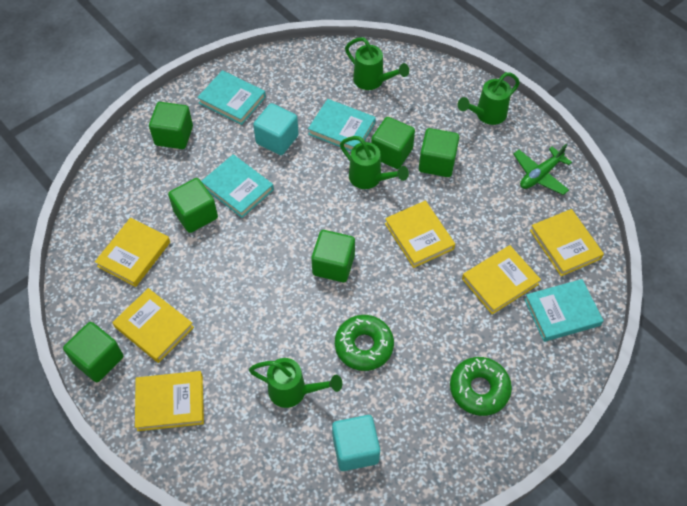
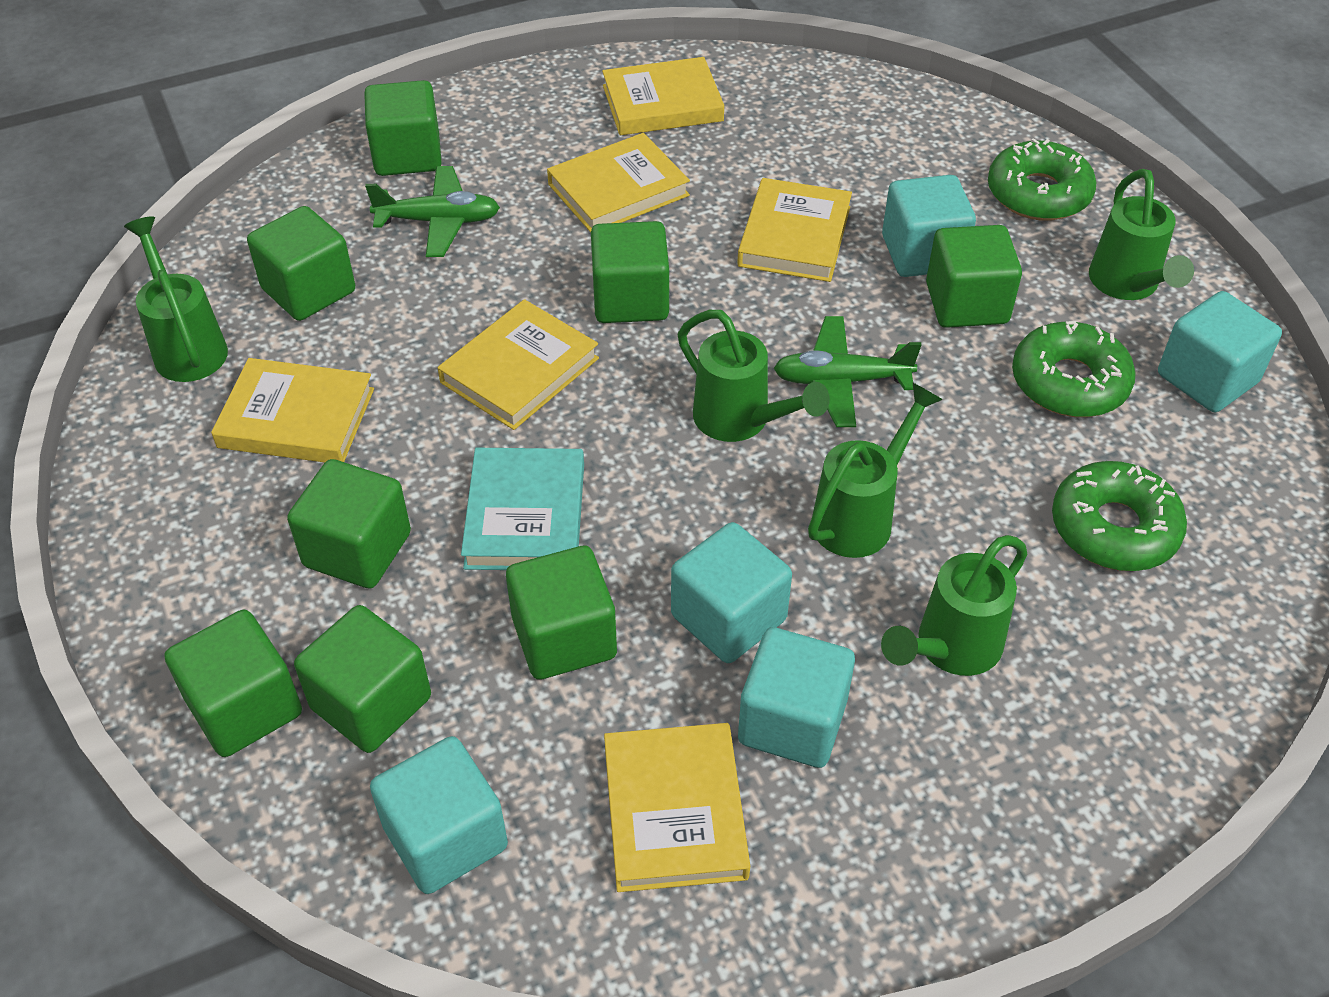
green cube: 6 -> 8
green donut: 2 -> 3
green plane: 1 -> 2
green watering can: 4 -> 5
turquoise book: 4 -> 1
turquoise cube: 2 -> 5

